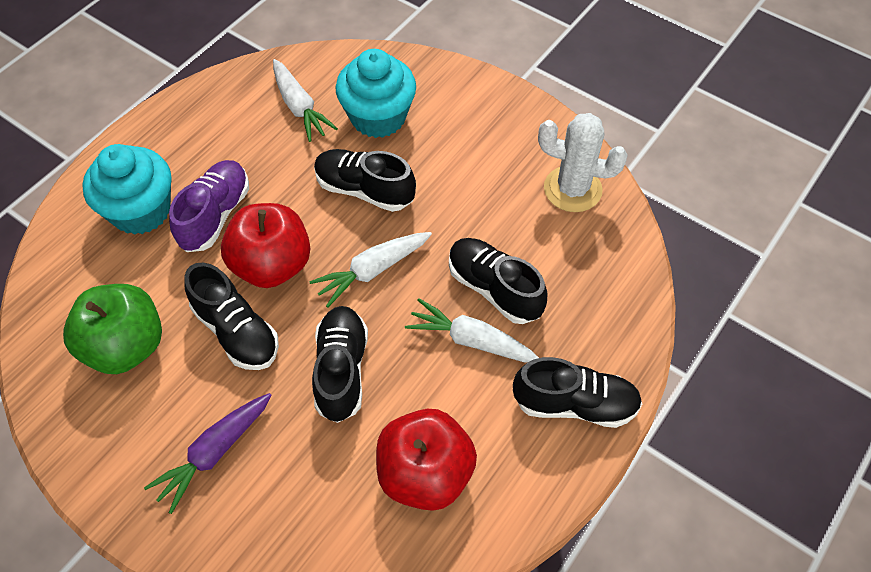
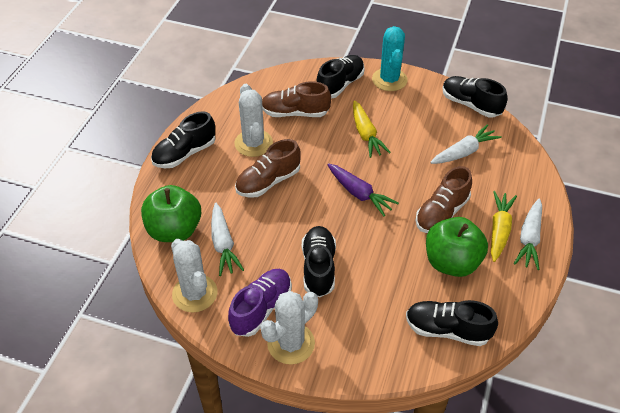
brown shoe: 0 -> 3
green apple: 1 -> 2
red apple: 2 -> 0
turquoise cactus: 0 -> 1
turquoise cupcake: 2 -> 0
white cactus: 1 -> 3
yellow carrot: 0 -> 2

